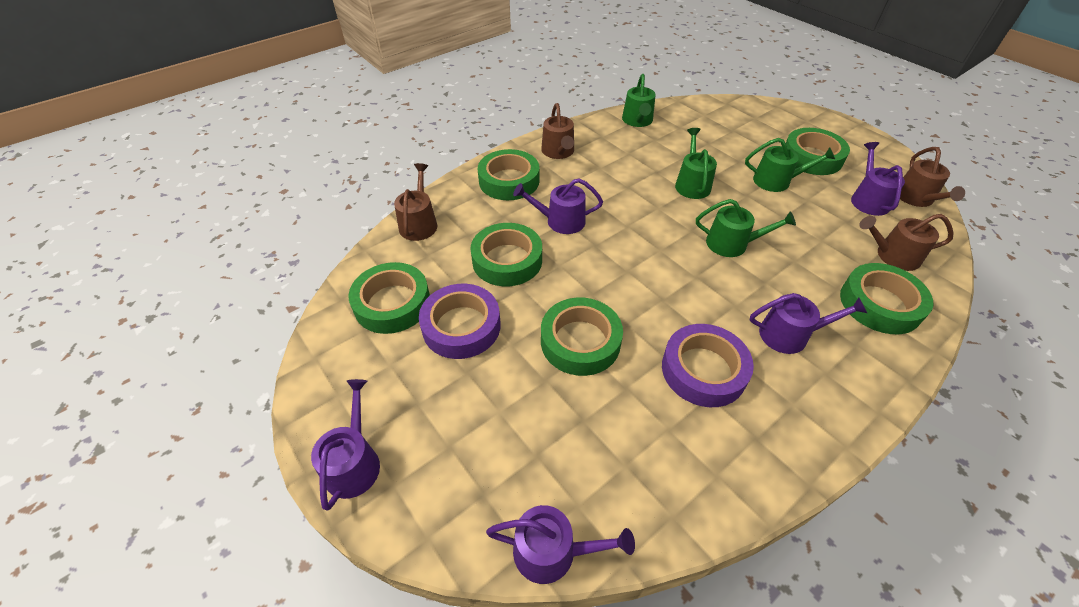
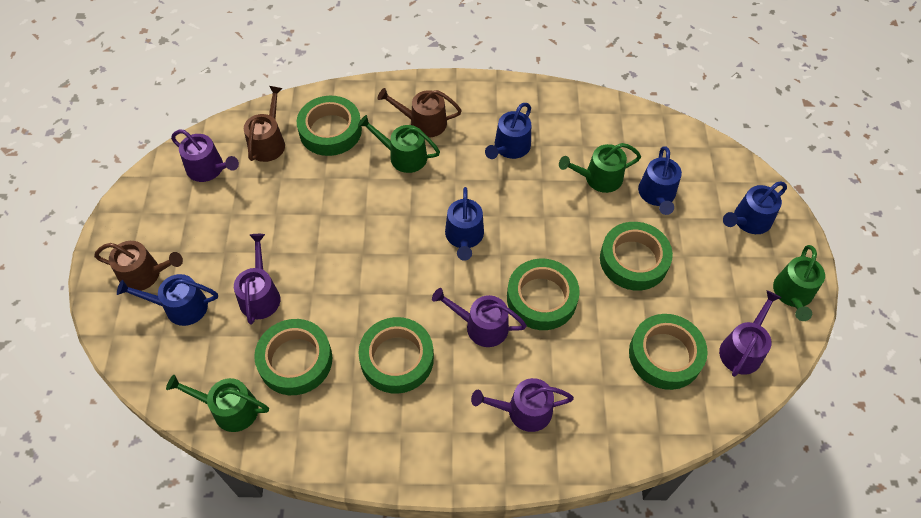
blue watering can: 0 -> 5
brown watering can: 4 -> 3
purple tape: 2 -> 0

